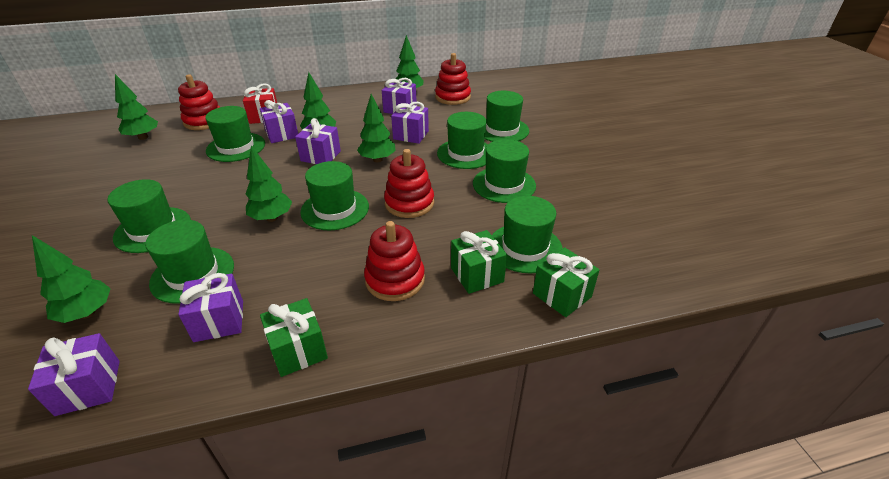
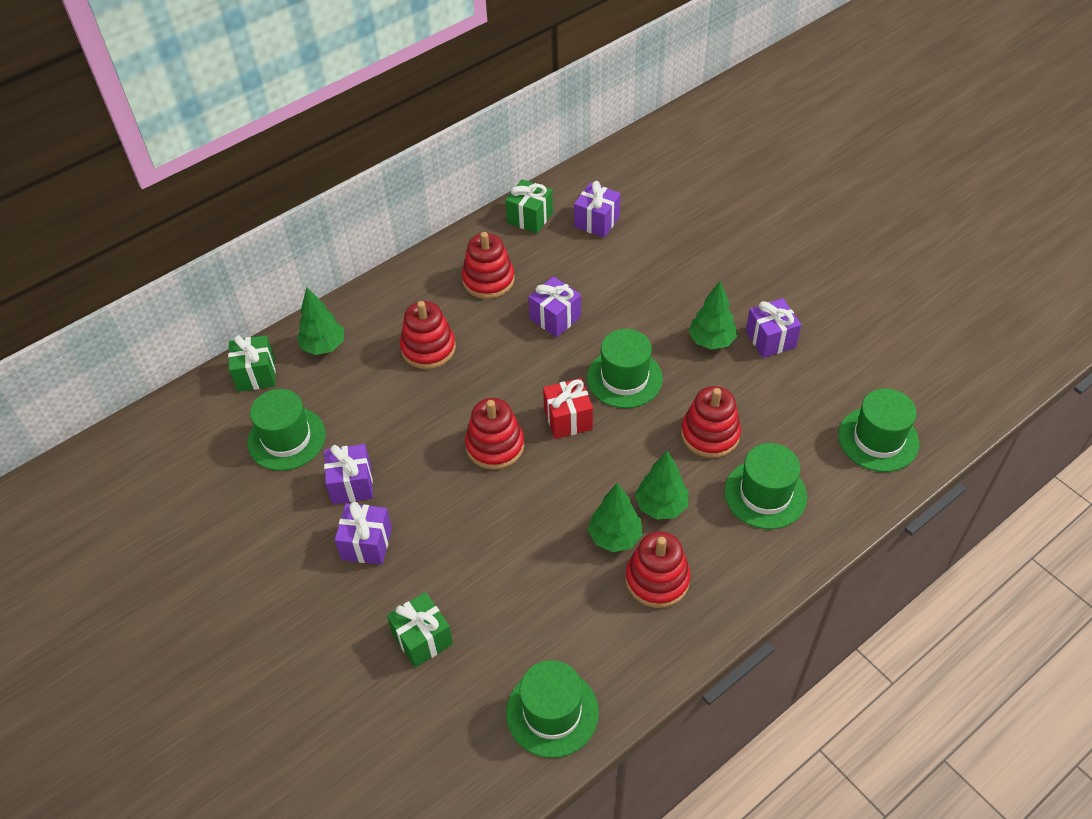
green hat: 8 -> 5
green tree: 6 -> 4
purple gift: 6 -> 5
red stacking toy: 4 -> 5

